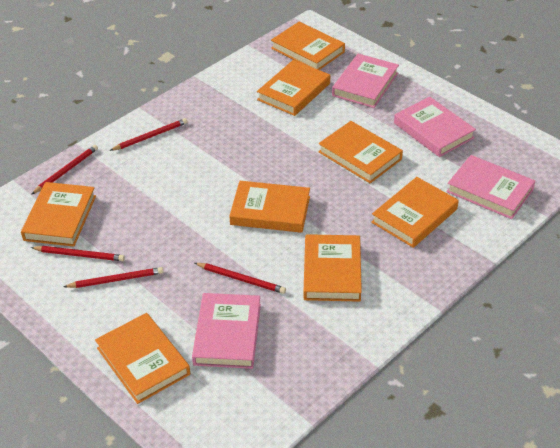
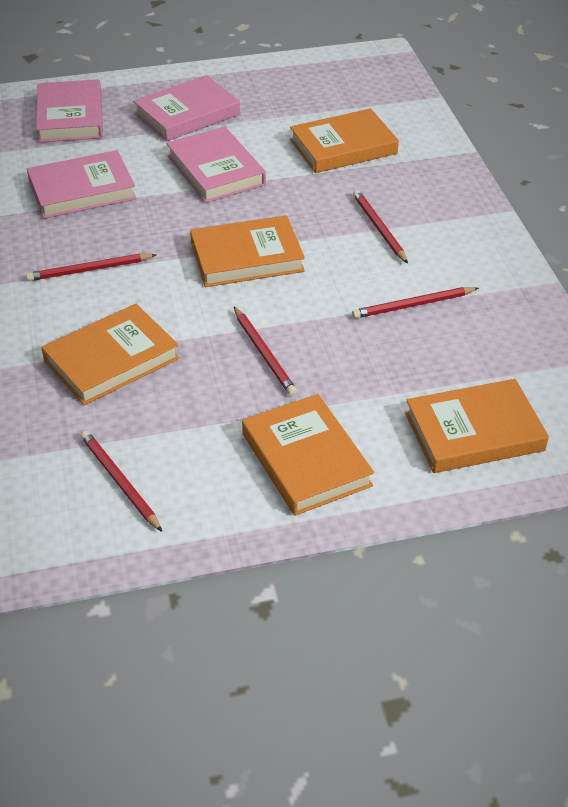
orange book: 8 -> 5

